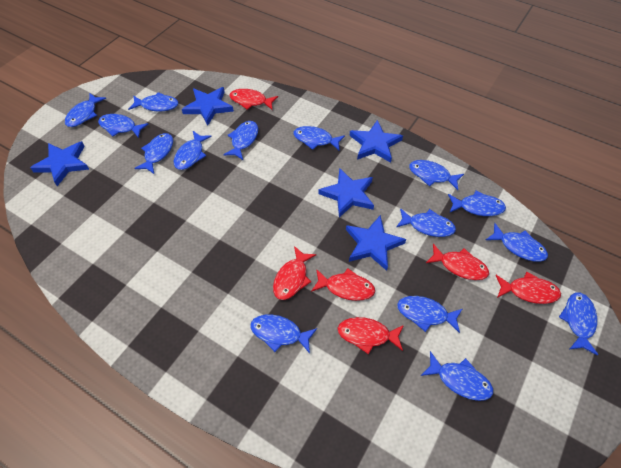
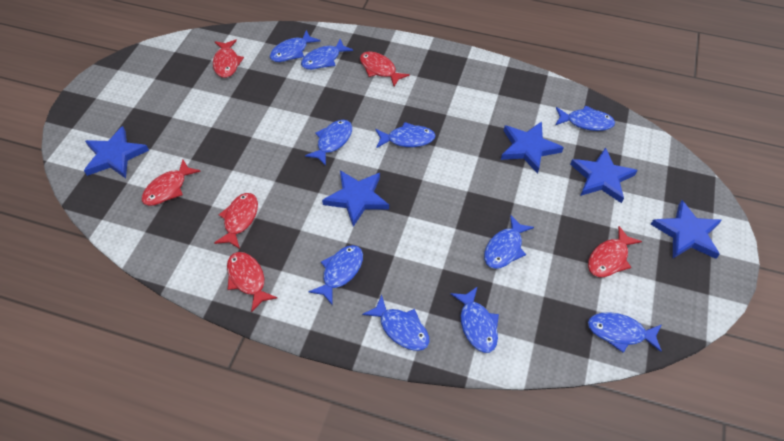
blue fish: 15 -> 10

